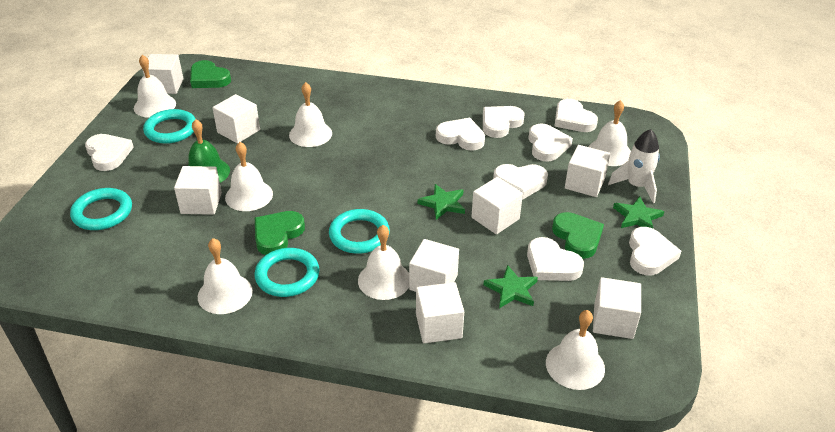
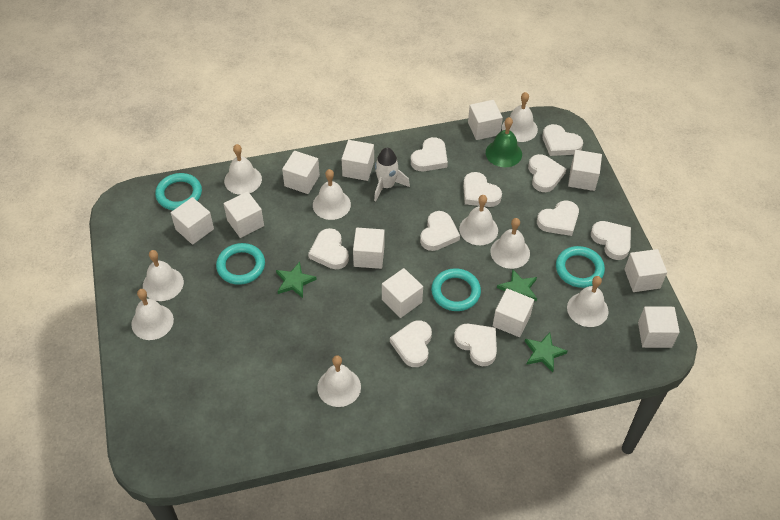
green heart: 3 -> 0
white bell: 7 -> 9
white cube: 8 -> 11
white heart: 8 -> 10

